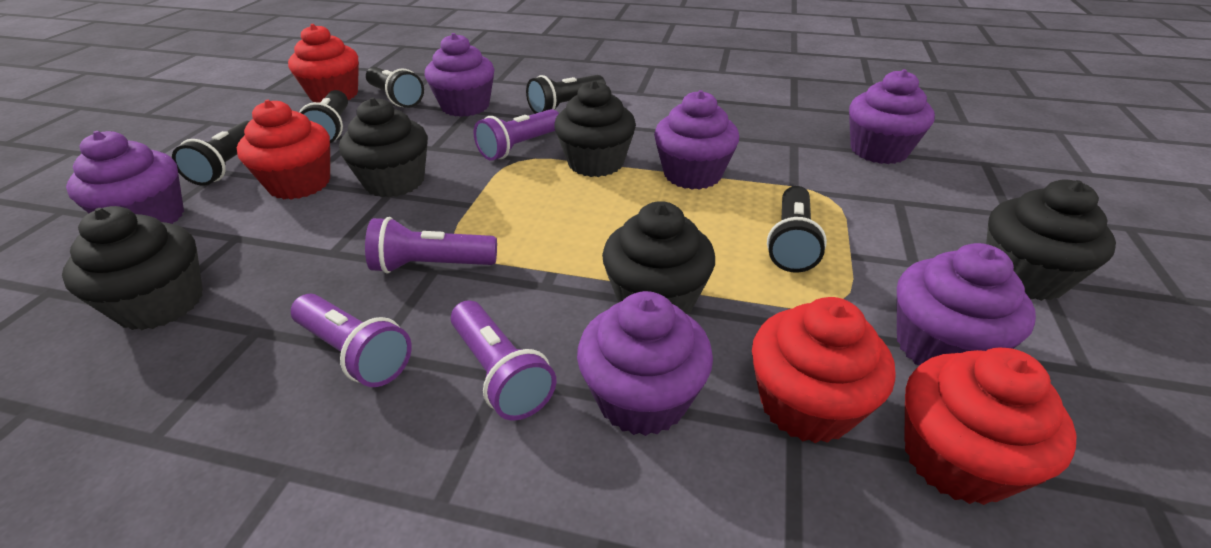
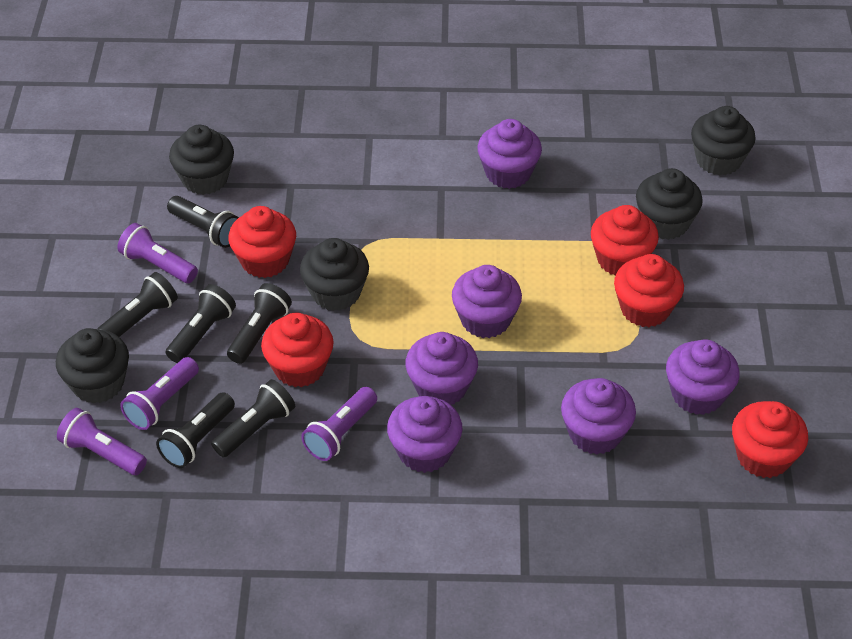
black flashlight: 5 -> 6
red cupcake: 4 -> 5

